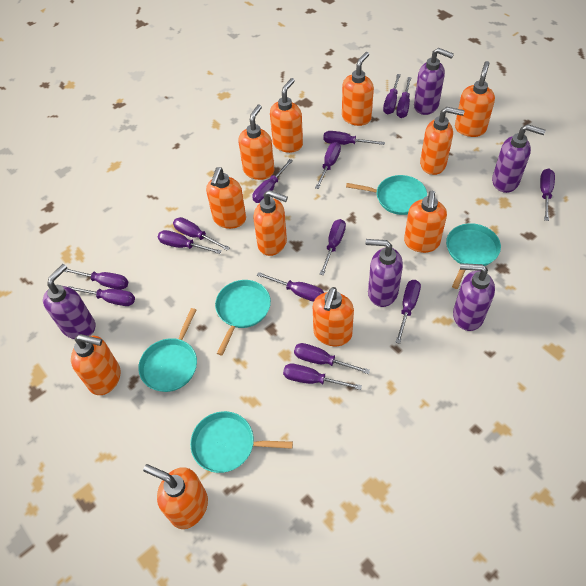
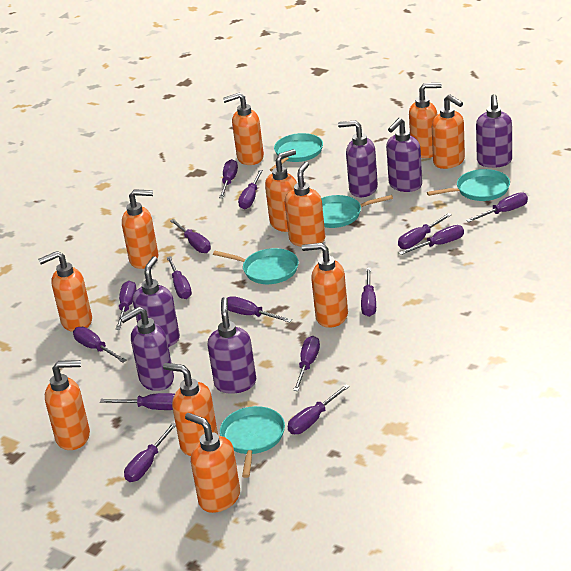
purple soap dispenser: 5 -> 6

